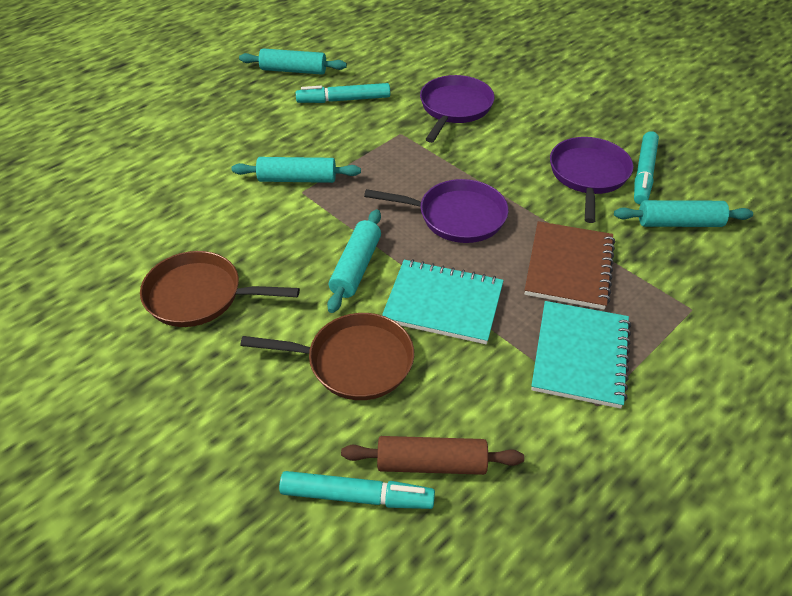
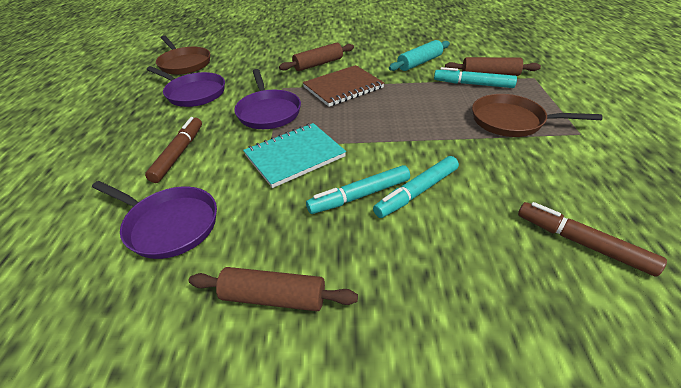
brown marker: 0 -> 2
brown rolling pin: 1 -> 3
turquoise notebook: 2 -> 1
turquoise rolling pin: 4 -> 1

